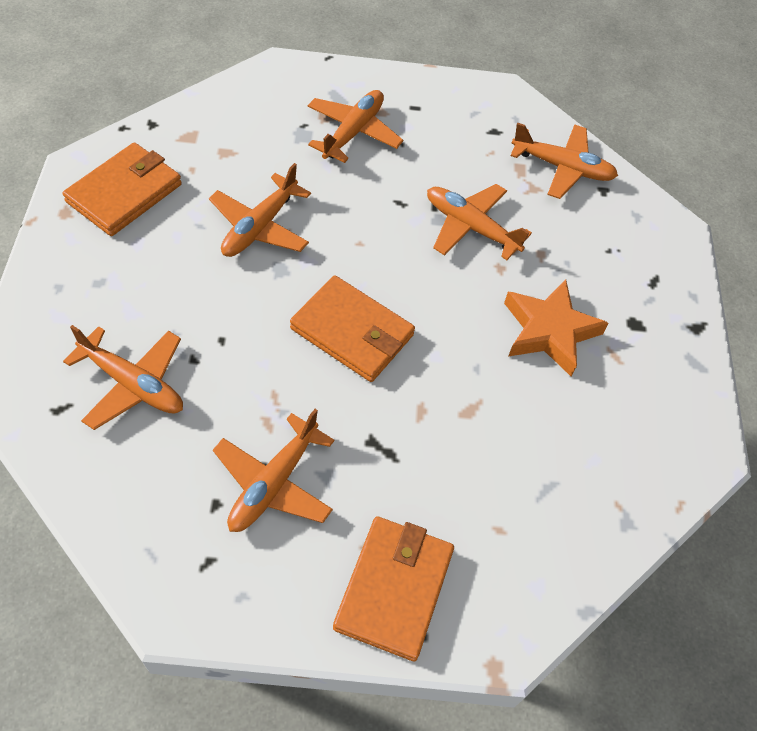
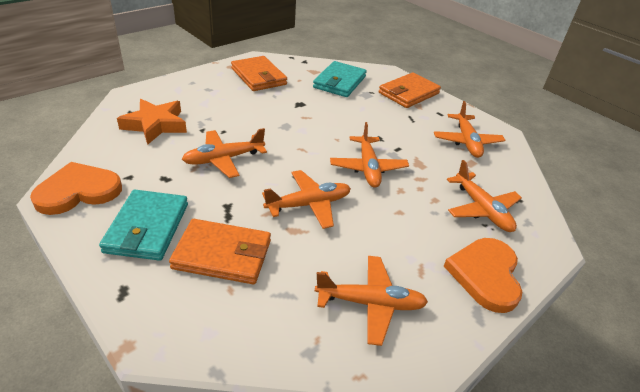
orange heart: 0 -> 2
turquoise wallet: 0 -> 2

